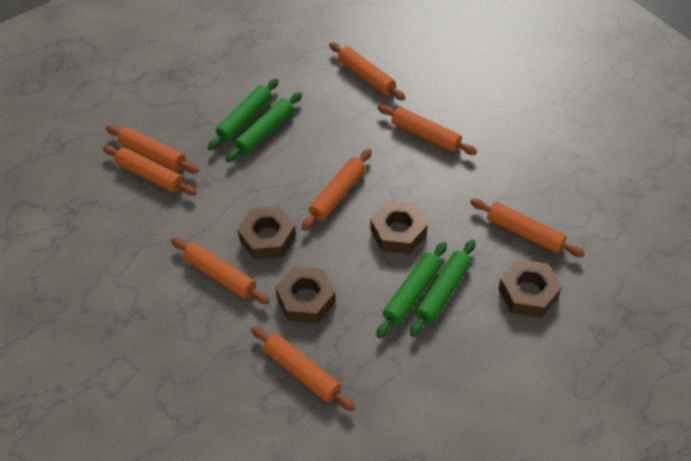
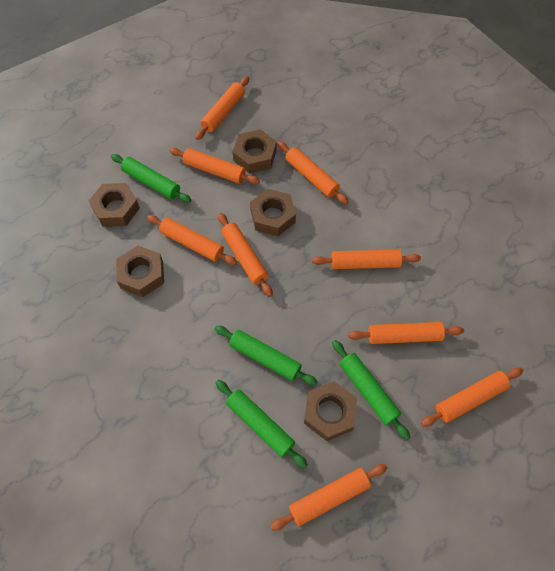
brown nut: 4 -> 5
orange rolling pin: 8 -> 9

